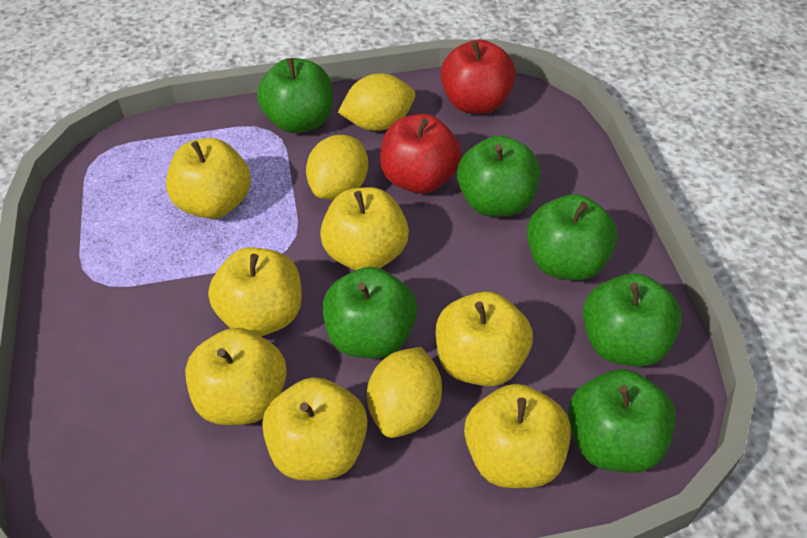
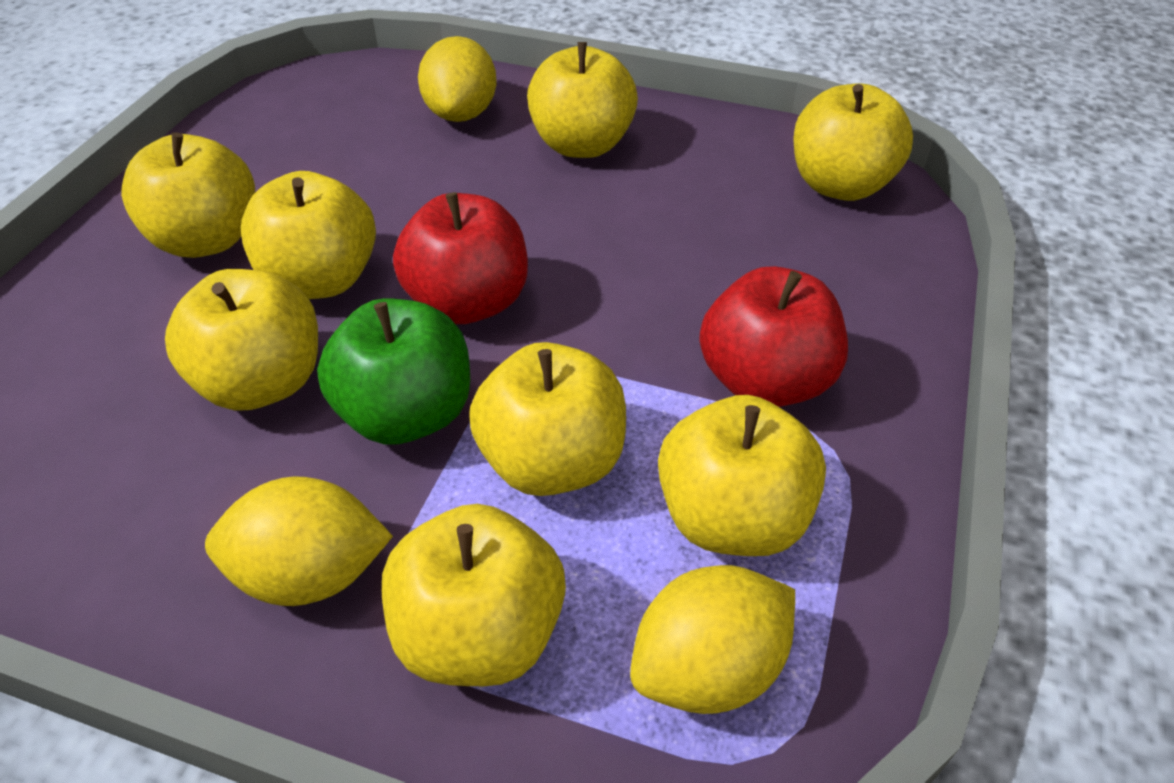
green apple: 6 -> 1
yellow apple: 7 -> 8

